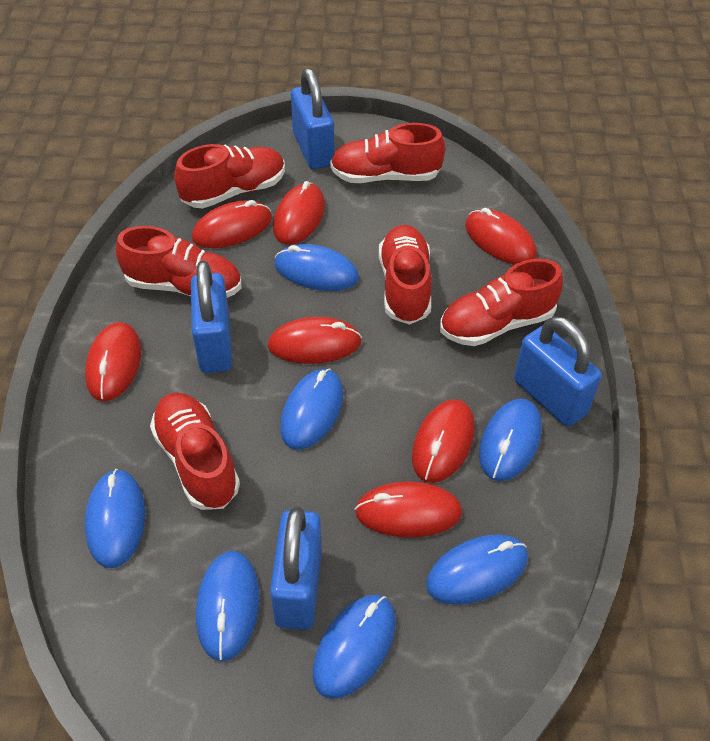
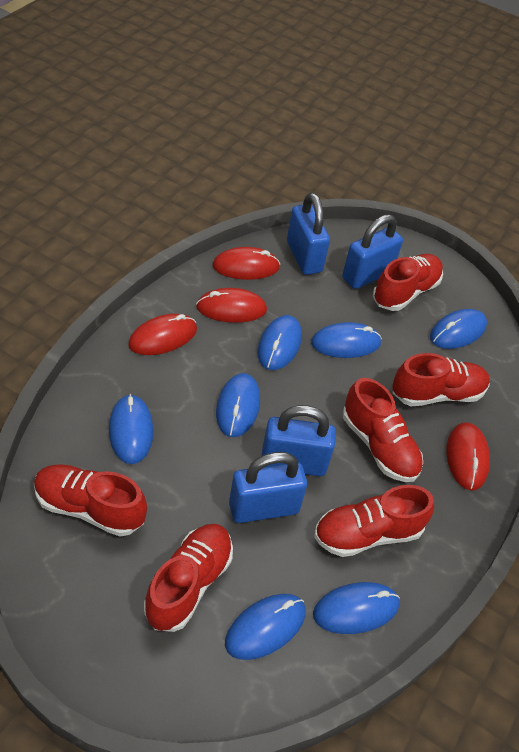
red mouse: 7 -> 4

